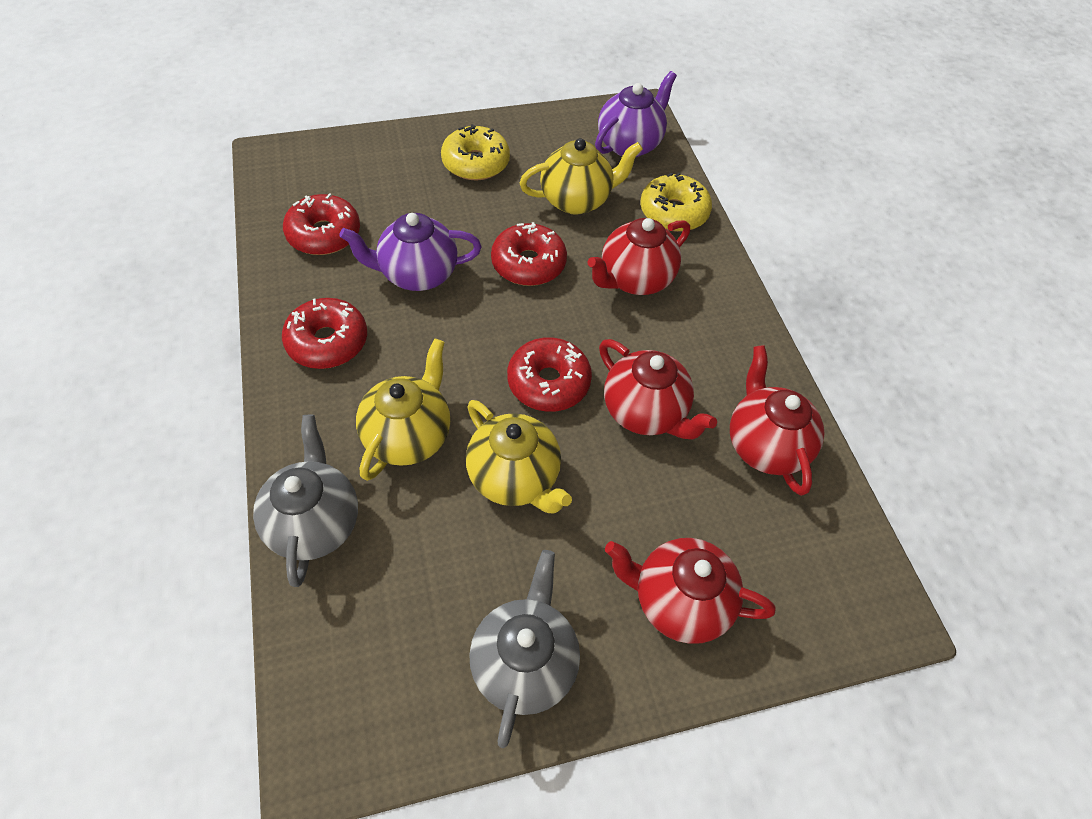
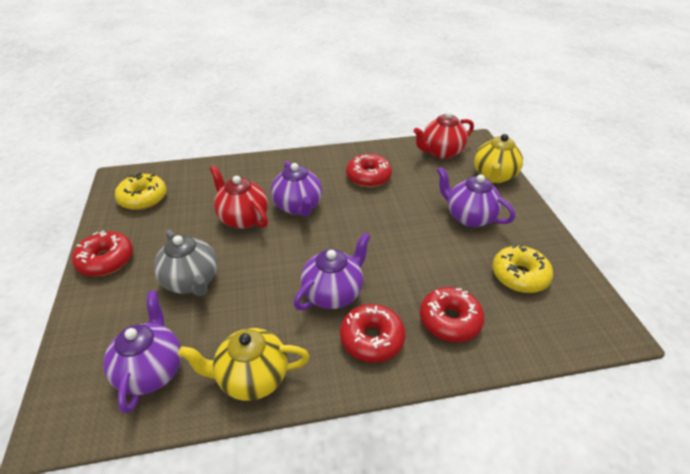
grey teapot: 2 -> 1
purple teapot: 2 -> 4
red teapot: 4 -> 2
yellow teapot: 3 -> 2

